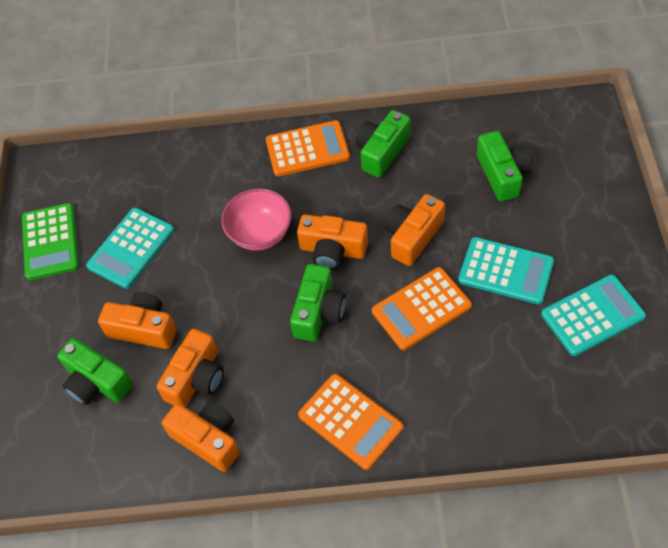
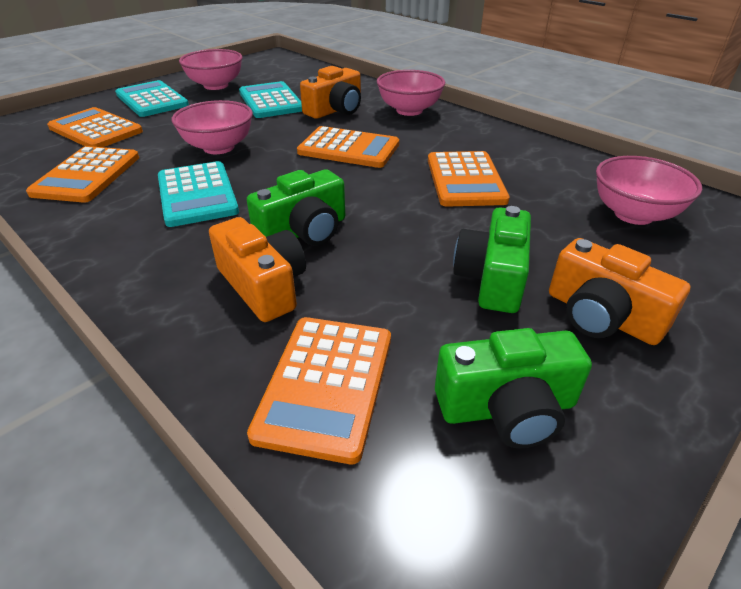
green calculator: 1 -> 0
green camera: 4 -> 3
orange calculator: 3 -> 5
orange camera: 5 -> 3
pink bowl: 1 -> 4

